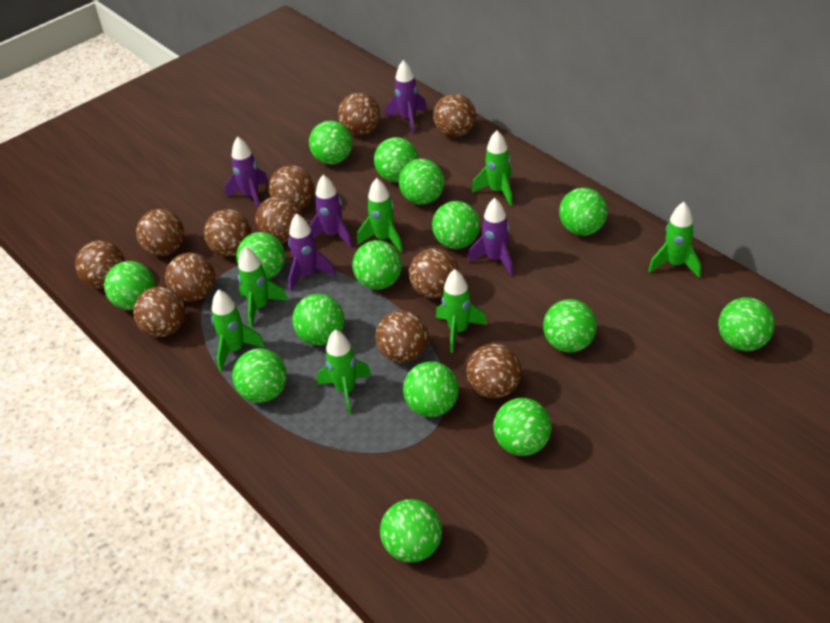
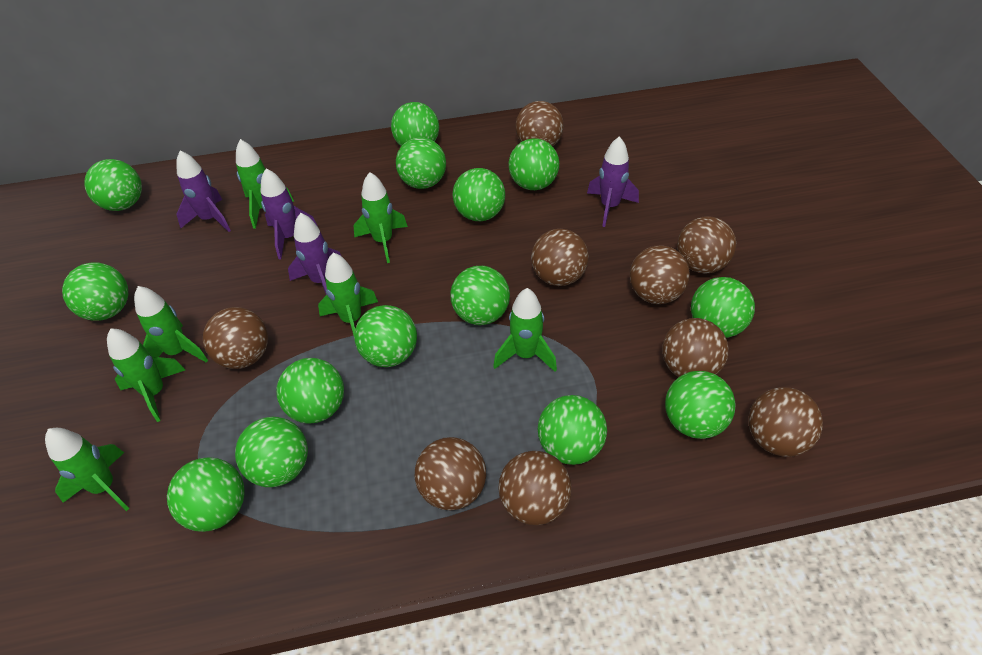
brown ball: 12 -> 9
green ball: 15 -> 14
purple rocket: 5 -> 4

